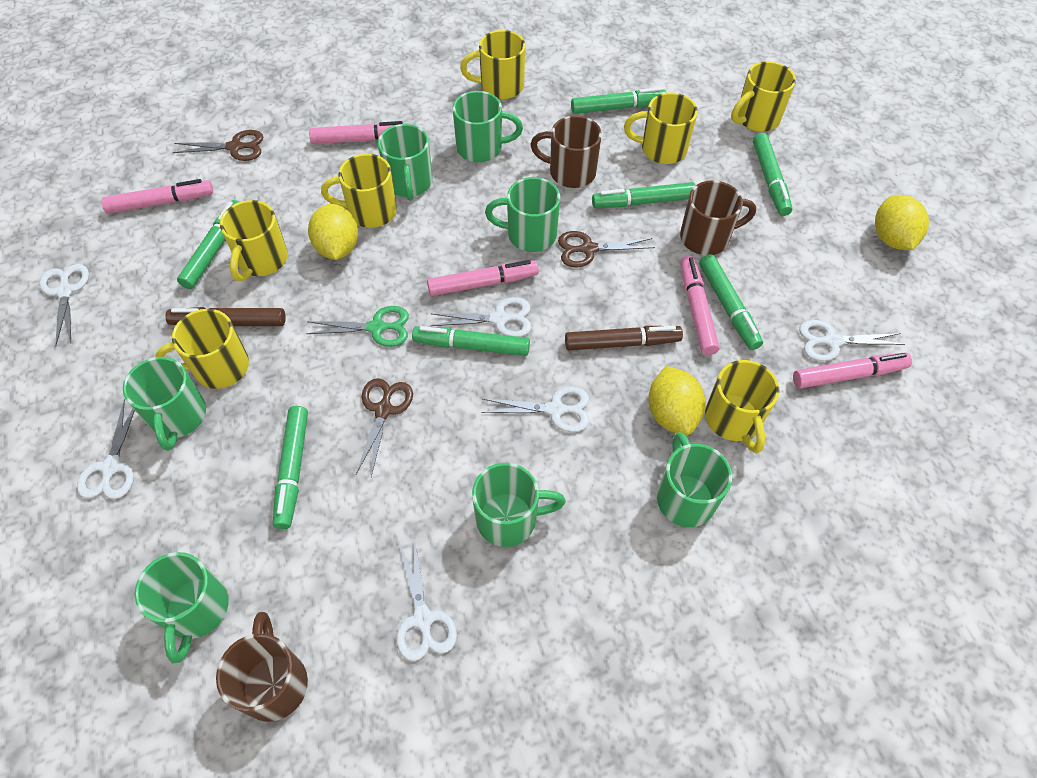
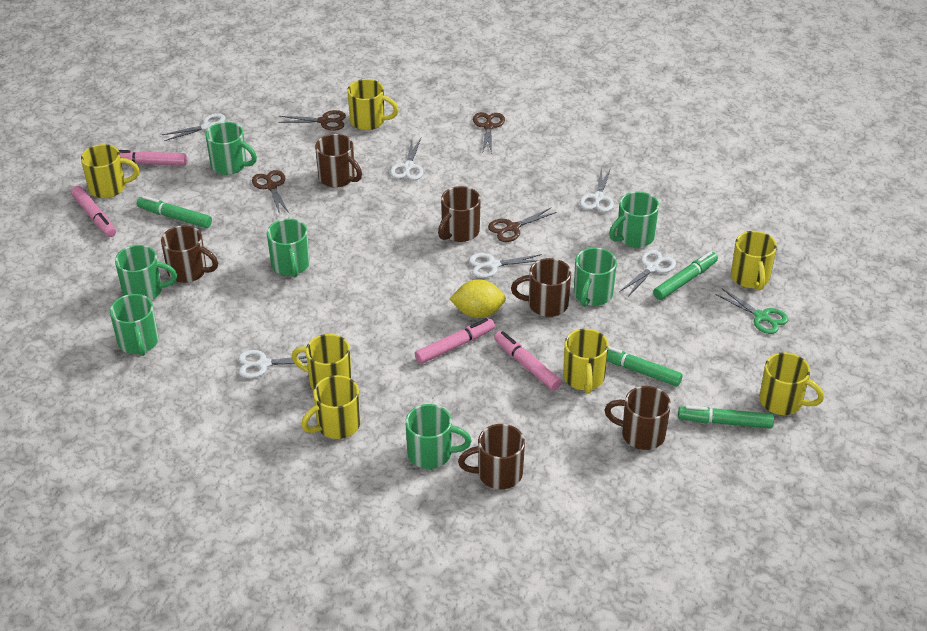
brown marker: 2 -> 0
brown mug: 3 -> 6
brown scissors: 3 -> 4
green marker: 7 -> 4
pink marker: 5 -> 4
yellow lemon: 3 -> 1

